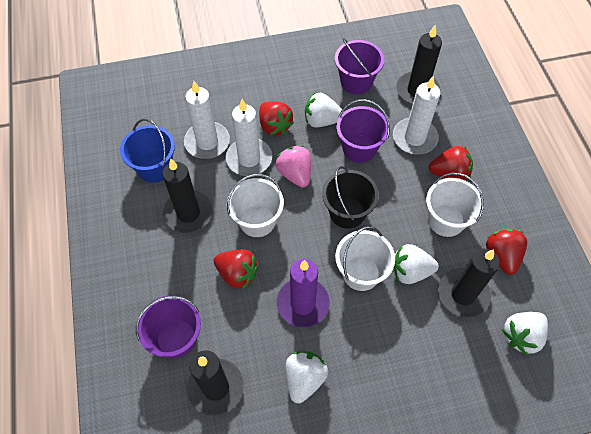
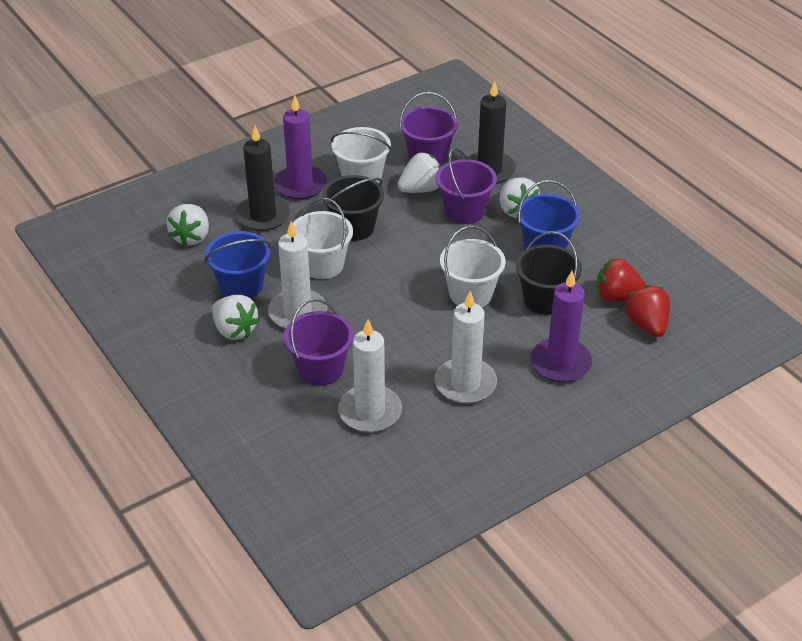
black bucket: 1 -> 2
black candle: 4 -> 2
blue bucket: 1 -> 2
pink strawberry: 1 -> 0
purple candle: 1 -> 2
red strawberry: 4 -> 2

